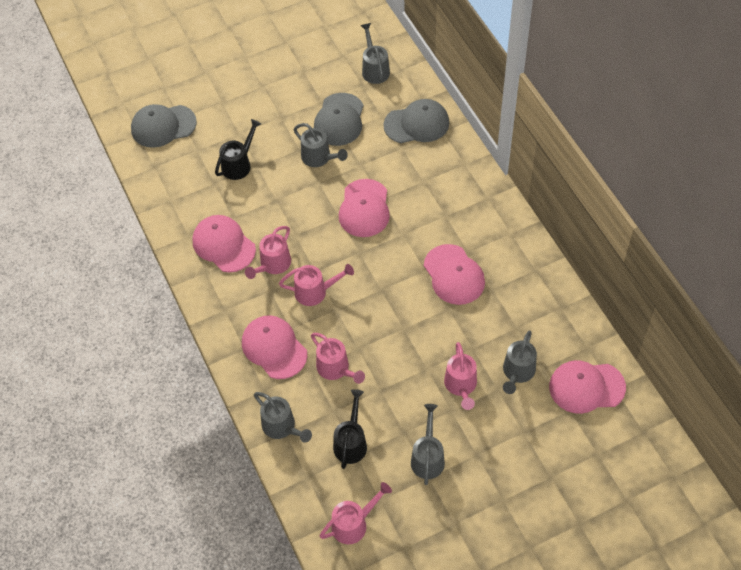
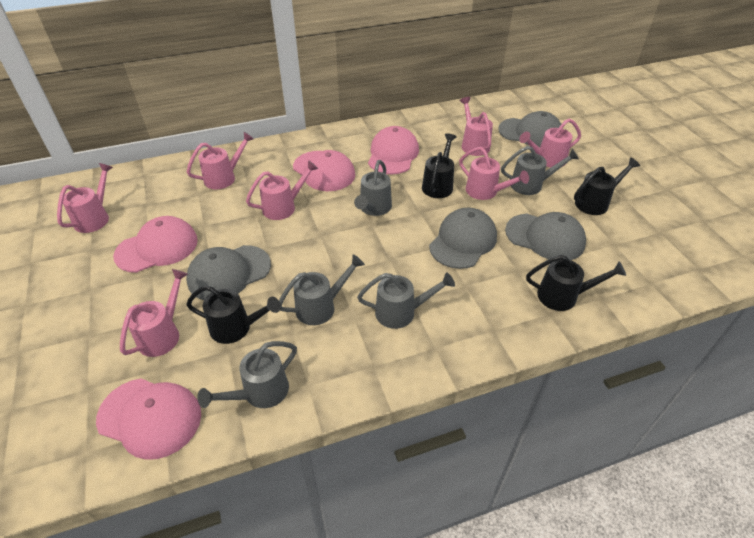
black watering can: 2 -> 4
grey cap: 3 -> 4
pink cap: 5 -> 4
pink watering can: 5 -> 7

